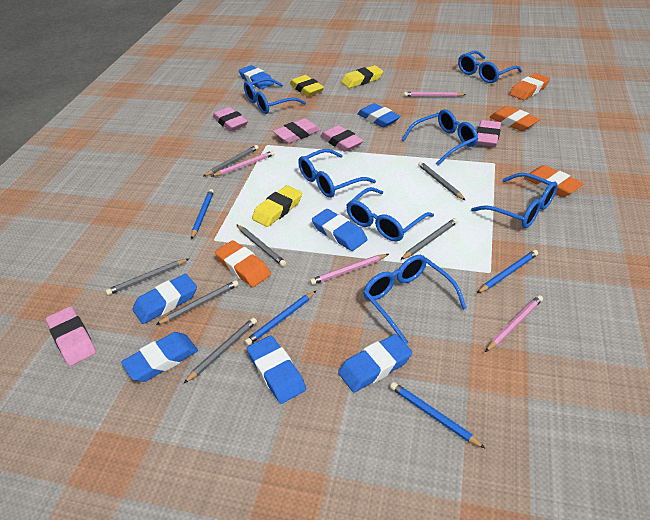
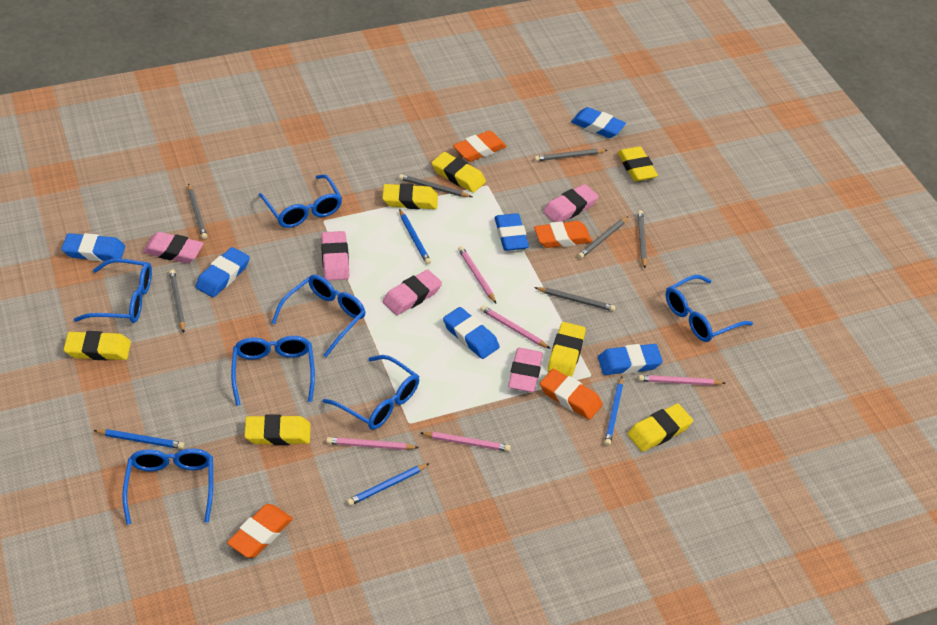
blue eraser: 7 -> 6
pink pencil: 4 -> 5
yellow eraser: 3 -> 7

